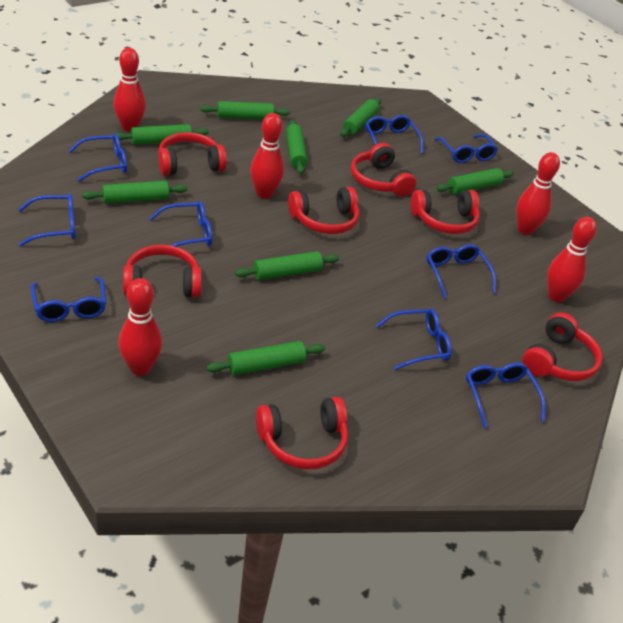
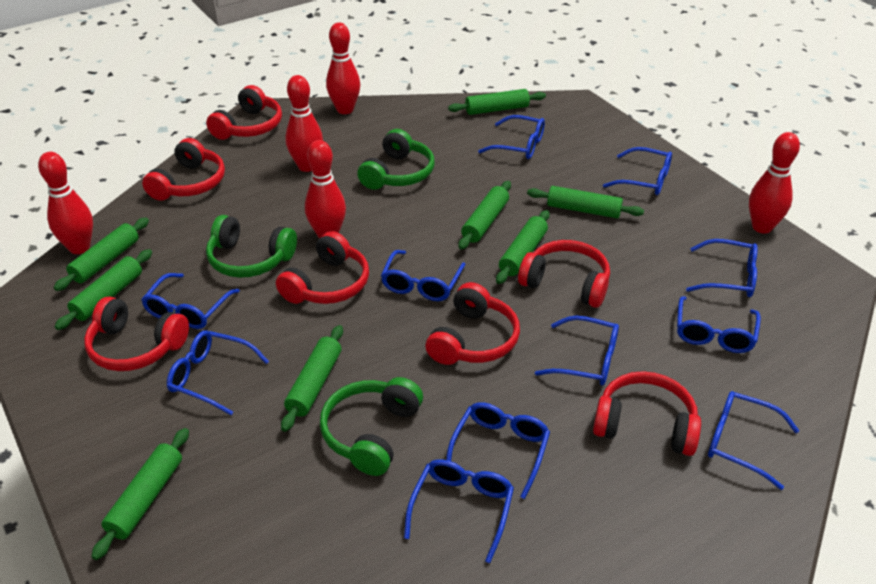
blue glasses: 9 -> 11
green headphones: 0 -> 3

